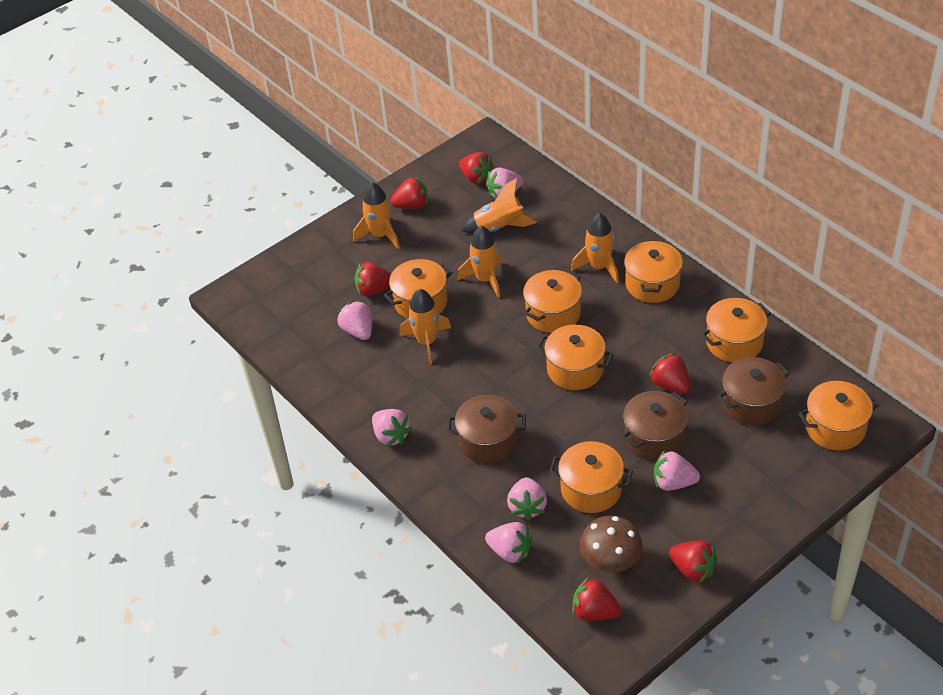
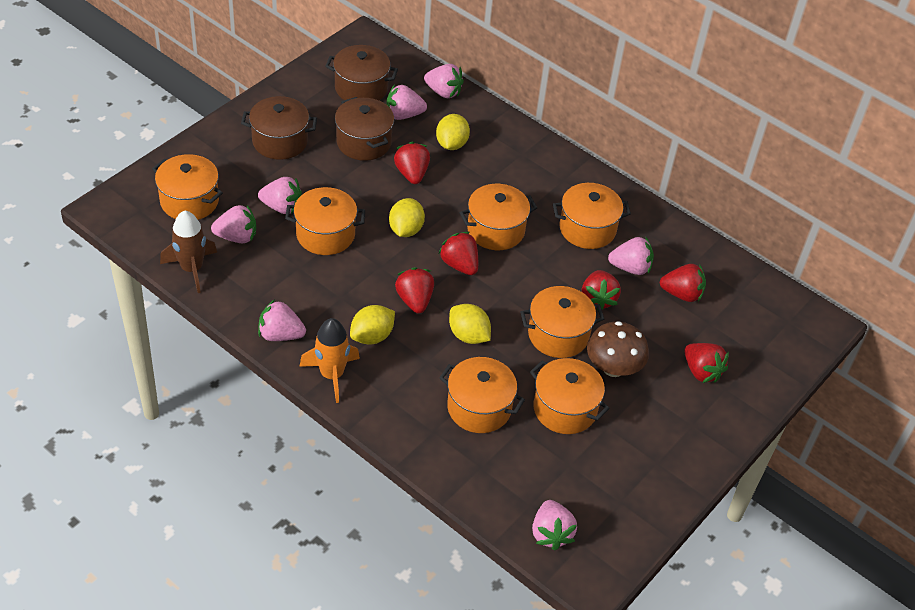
brown rocket: 0 -> 1
orange rocket: 5 -> 1
pink strawberry: 6 -> 7
yellow lemon: 0 -> 4

